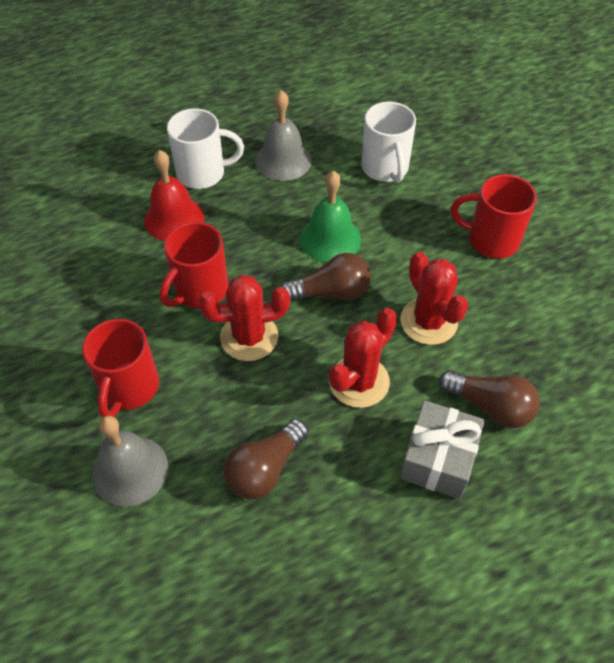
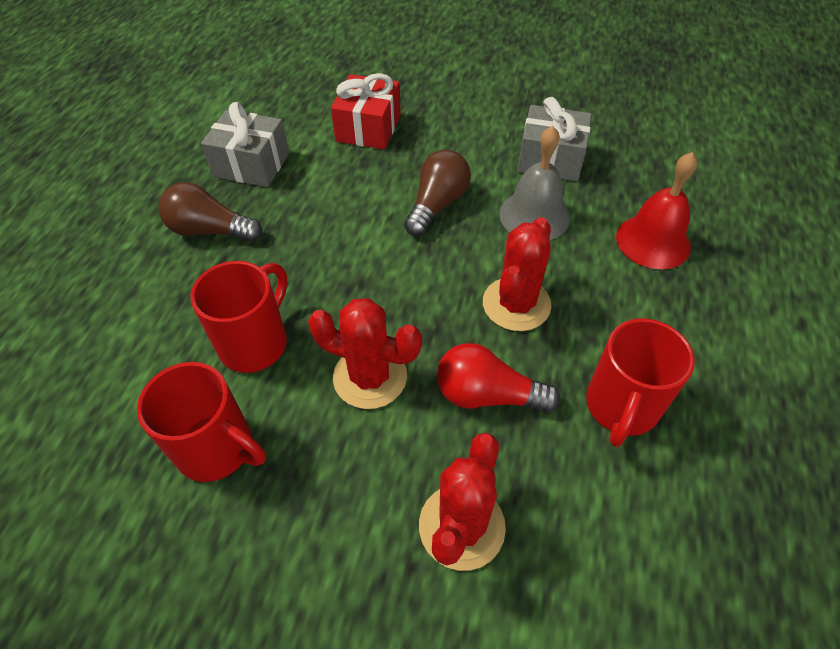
brown light bulb: 3 -> 2
green bell: 1 -> 0
grey bell: 2 -> 1
grey gift: 1 -> 2
red gift: 0 -> 1
red light bulb: 0 -> 1
white mug: 2 -> 0

